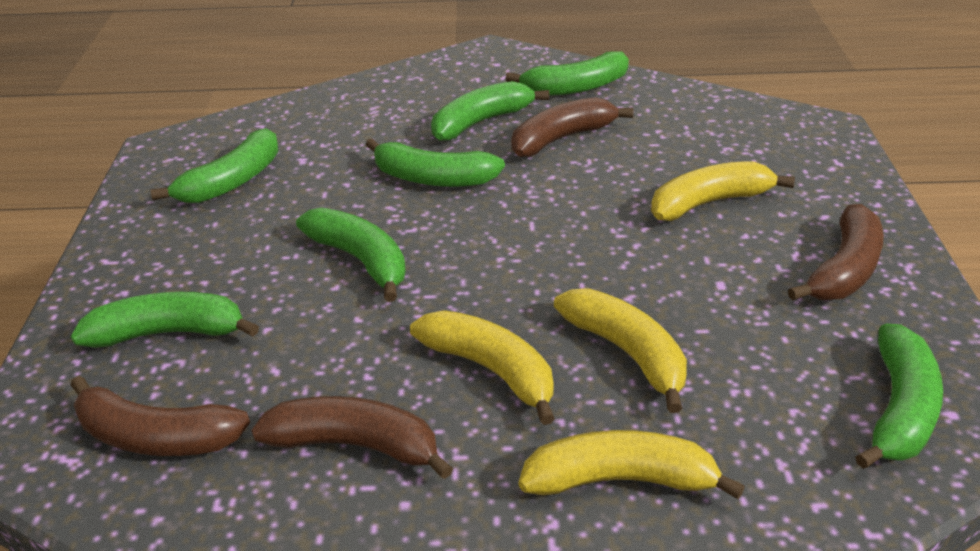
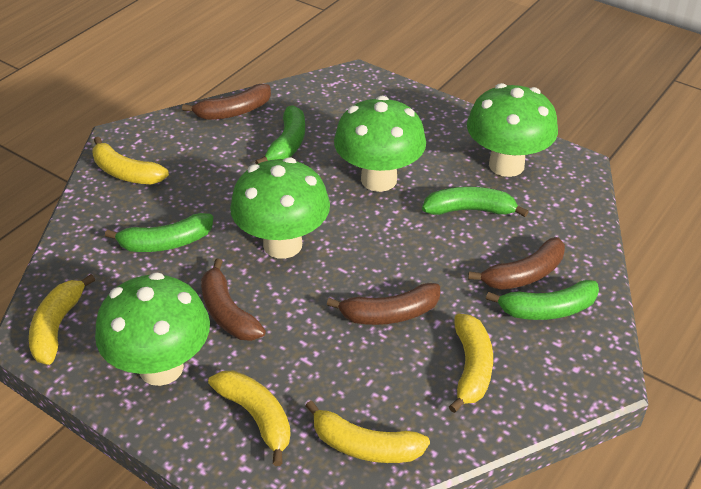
green banana: 7 -> 4
green mushroom: 0 -> 4
yellow banana: 4 -> 5

